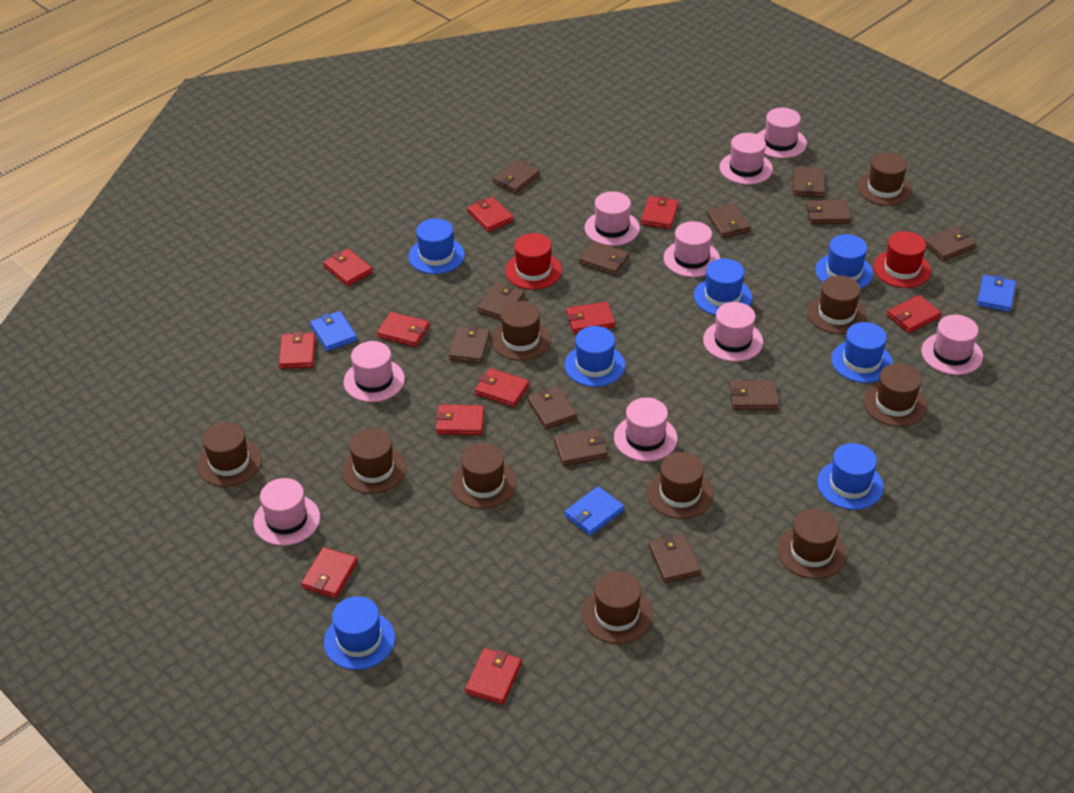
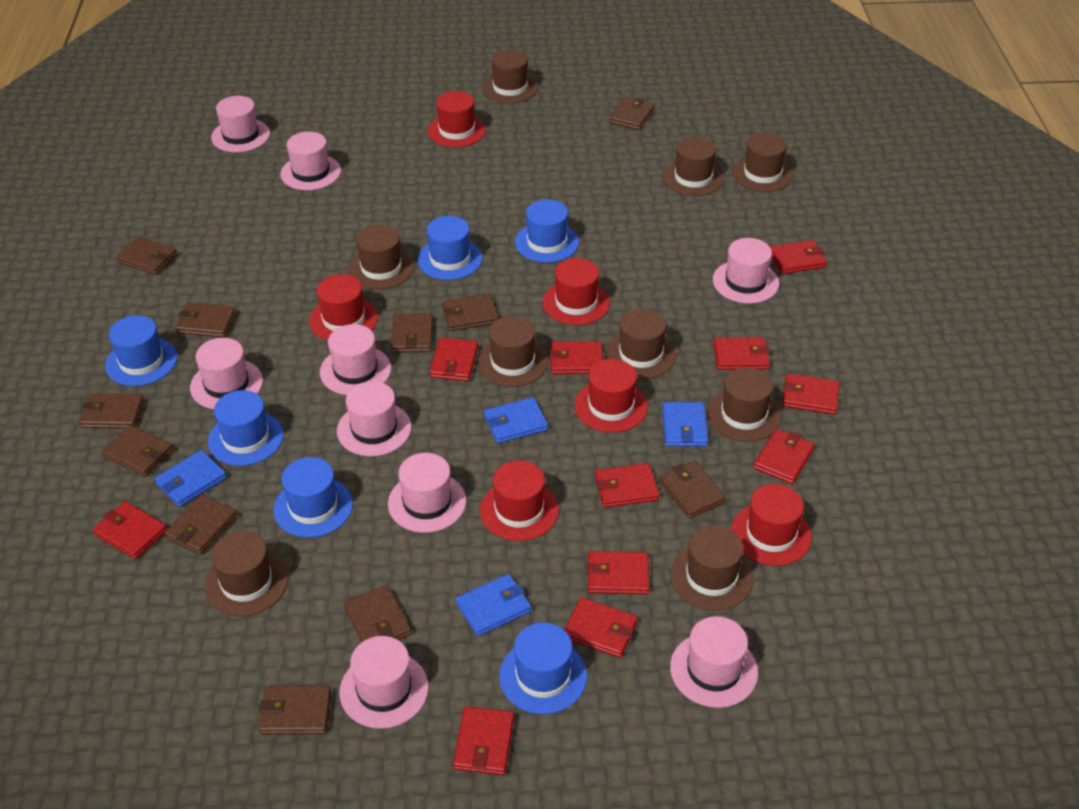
blue hat: 7 -> 6
blue wallet: 3 -> 4
brown hat: 10 -> 9
brown wallet: 12 -> 11
red hat: 2 -> 6

